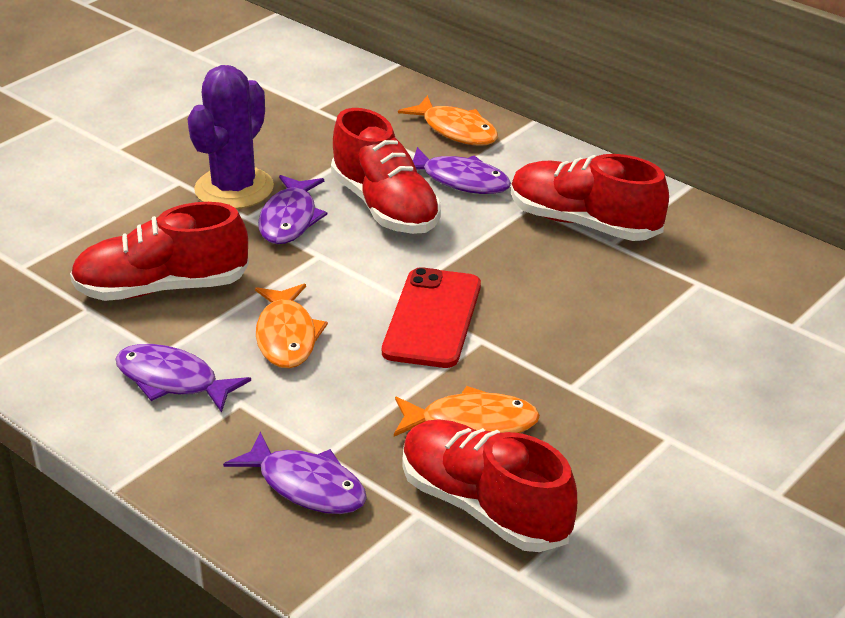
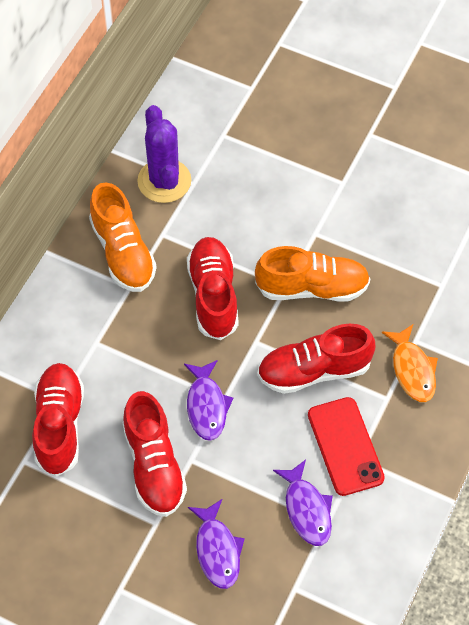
orange fish: 3 -> 1
orange shoe: 0 -> 2
purple fish: 4 -> 3

